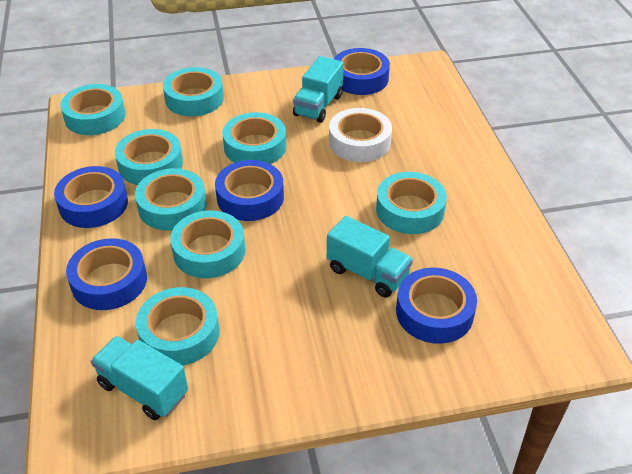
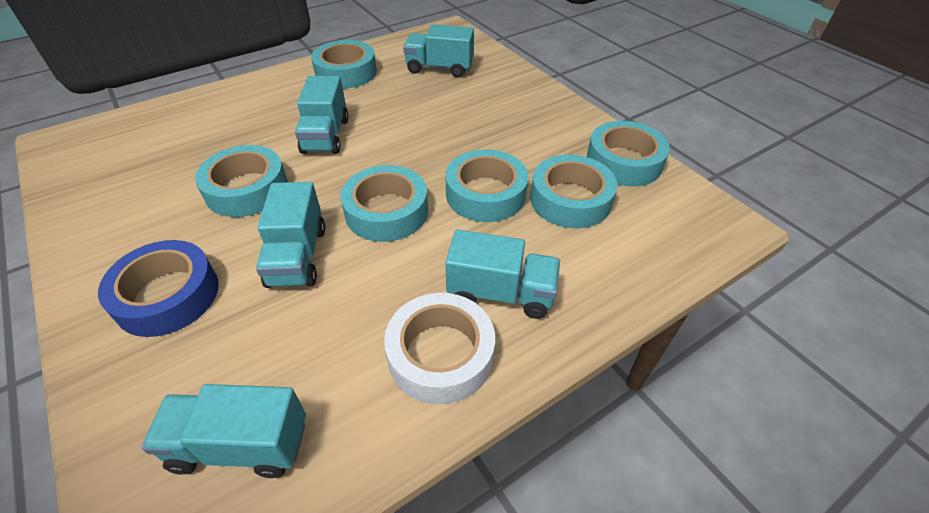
blue tape: 5 -> 1
turquoise tape: 8 -> 6
turquoise truck: 3 -> 5

